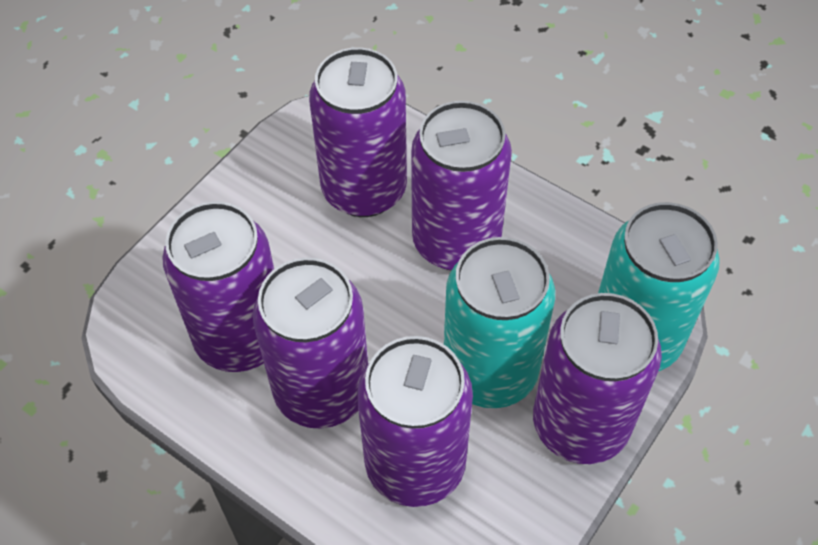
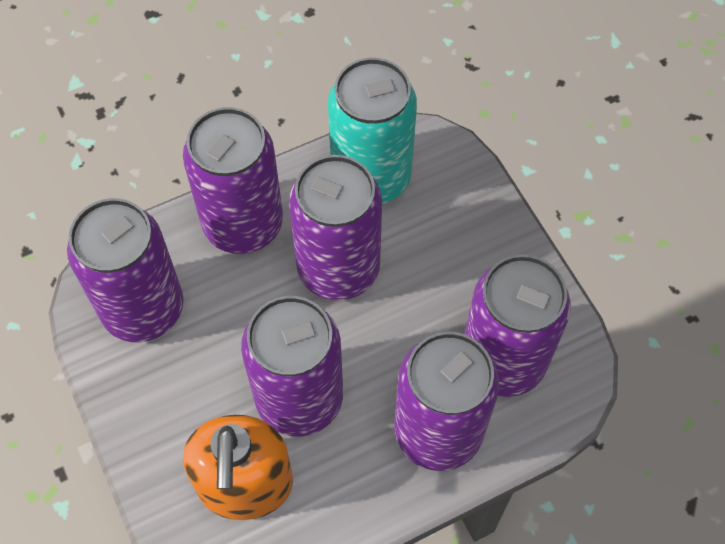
orange soap dispenser: 0 -> 1
turquoise can: 2 -> 1

